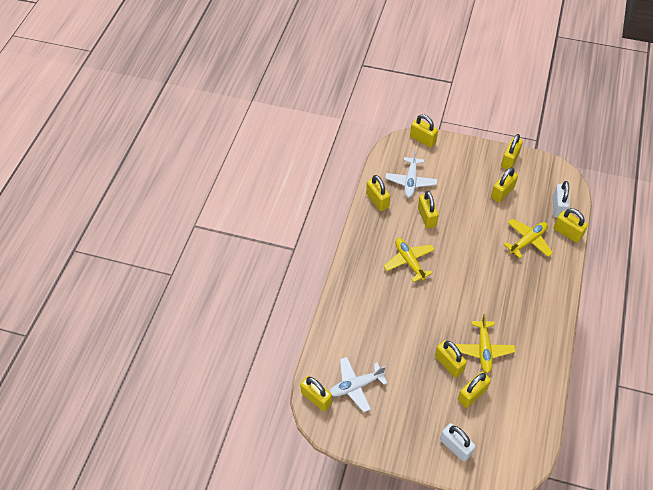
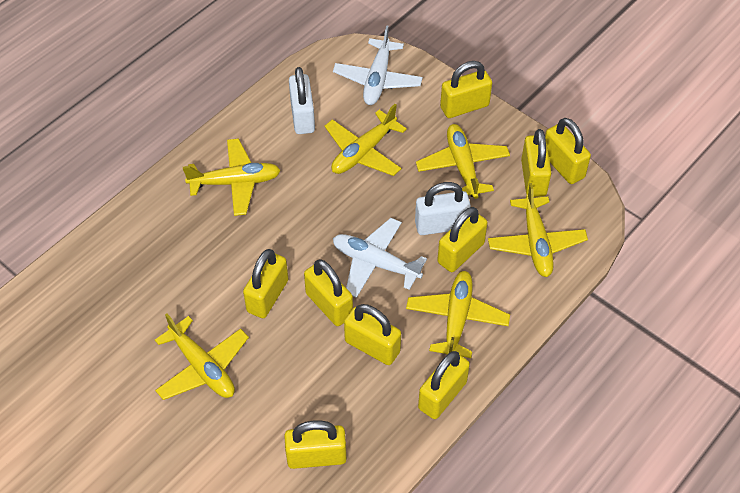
yellow plane: 3 -> 6

